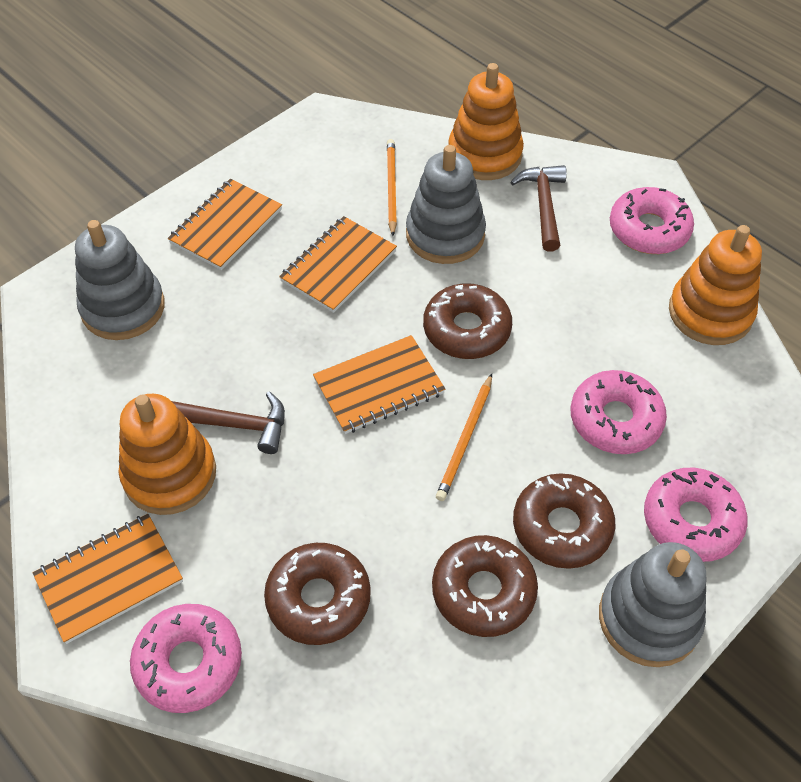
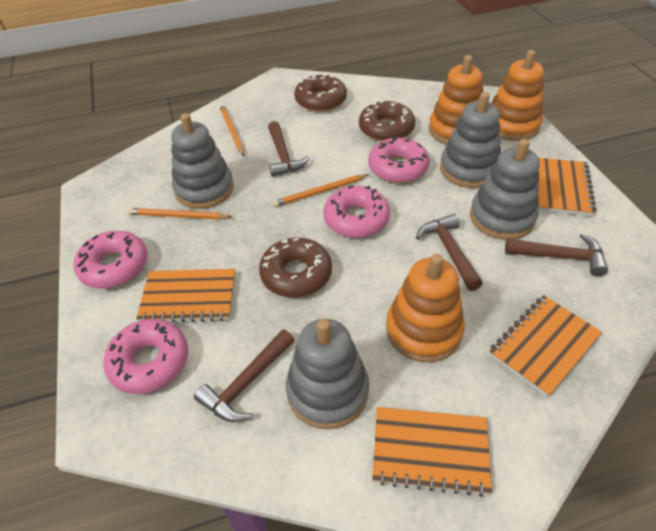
brown donut: 4 -> 3
brown hammer: 2 -> 4
grey stacking toy: 3 -> 4
orange pencil: 2 -> 3

